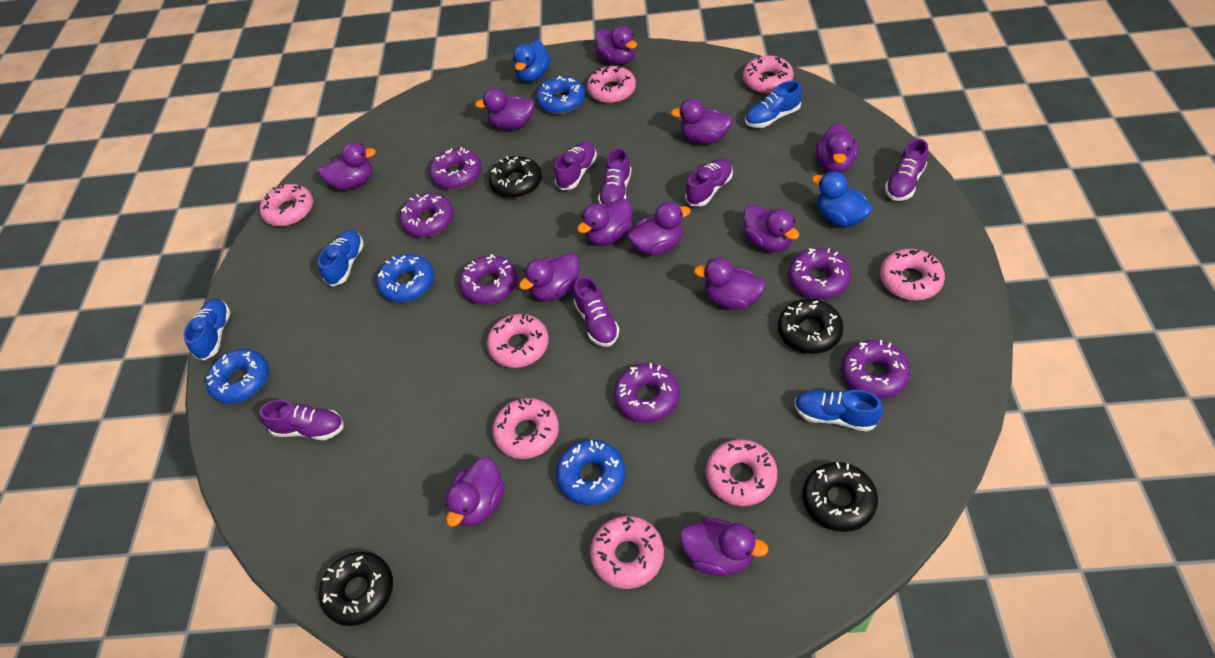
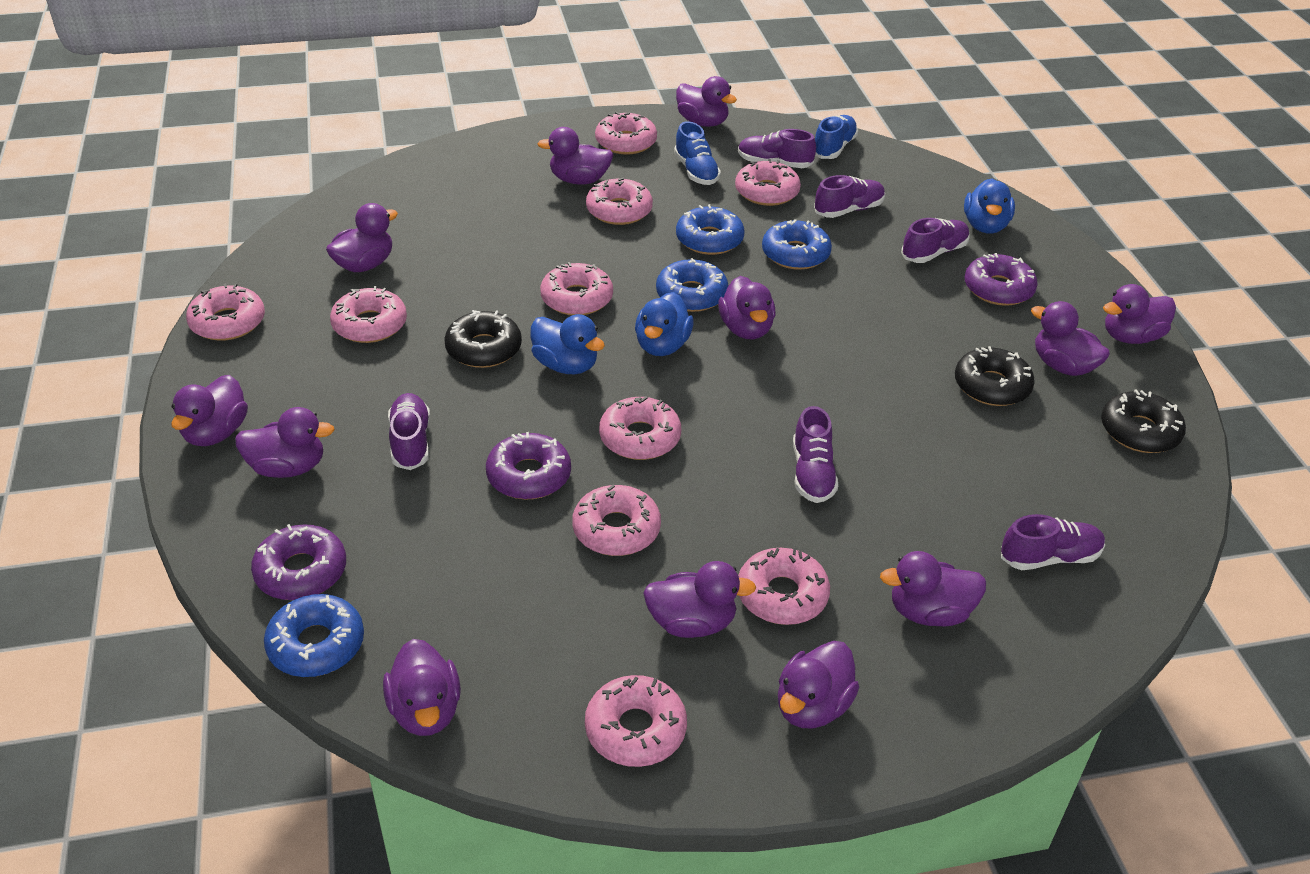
black donut: 4 -> 3
blue duck: 2 -> 3
blue shoe: 4 -> 2
pink donut: 8 -> 10
purple donut: 6 -> 3

